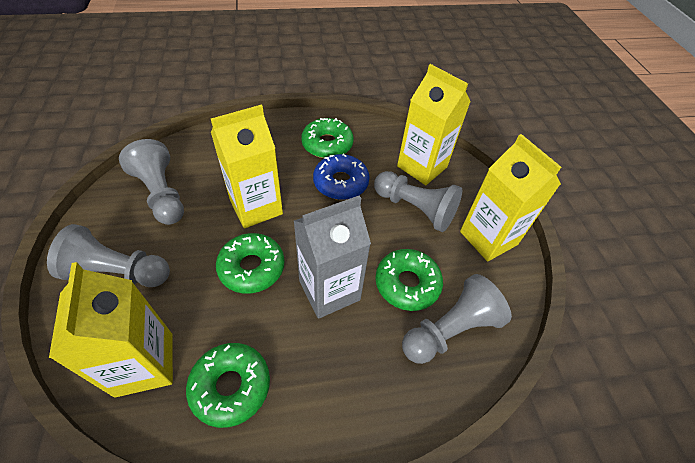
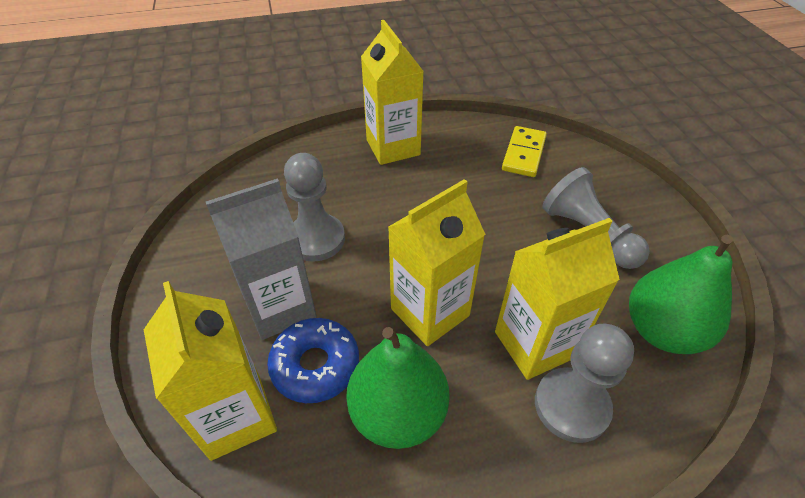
green donut: 4 -> 0
green pear: 0 -> 2
grey pawn: 4 -> 3
yellow domino: 0 -> 1

